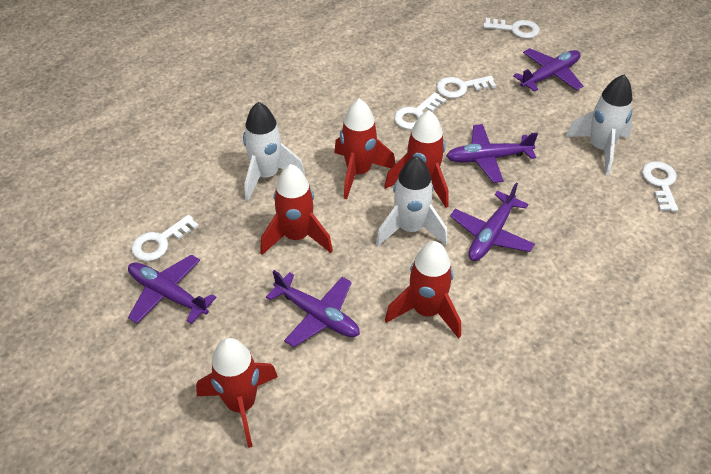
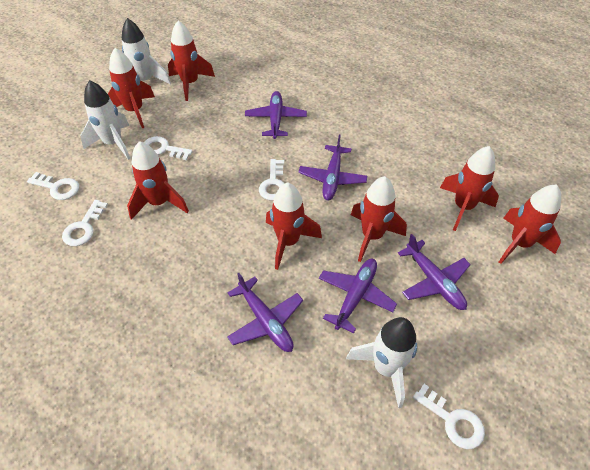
red rocket: 5 -> 7

